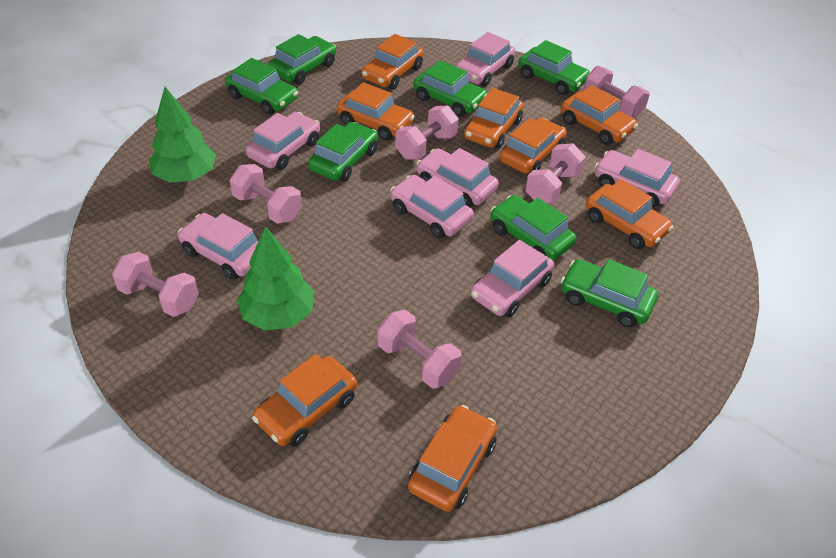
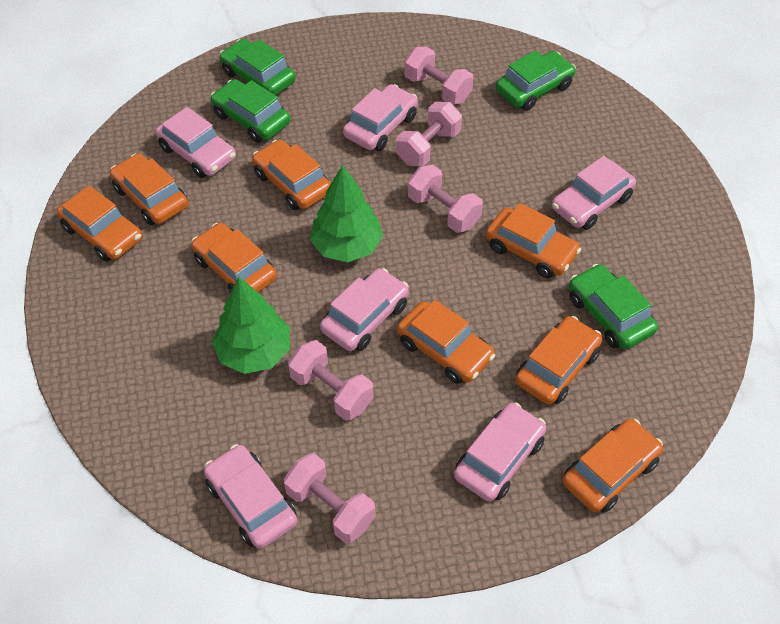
green car: 7 -> 4
pink car: 7 -> 6
pink dumbbell: 6 -> 5

